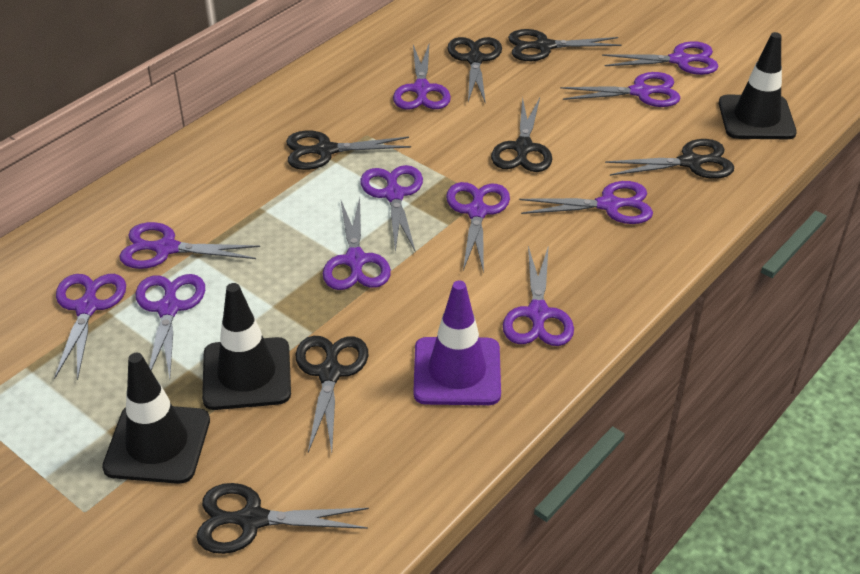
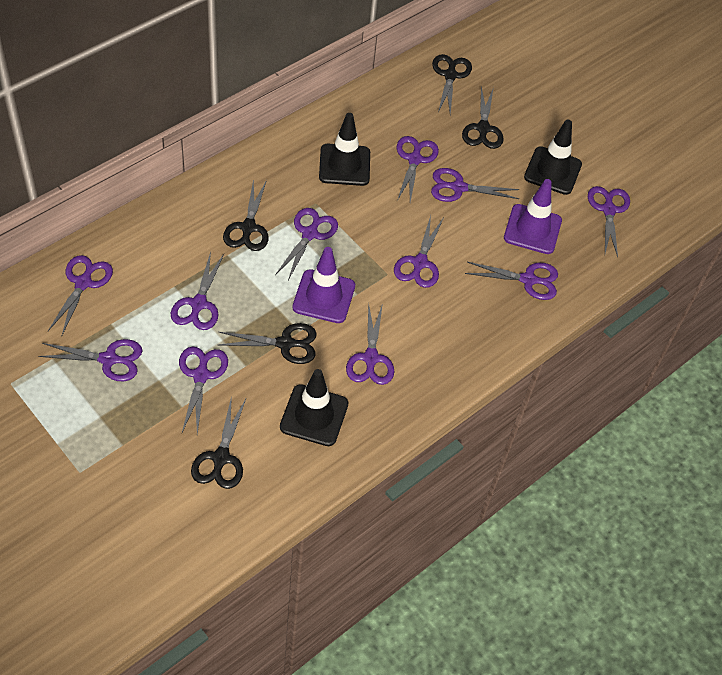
black scissors: 7 -> 5
purple traffic cone: 1 -> 2

